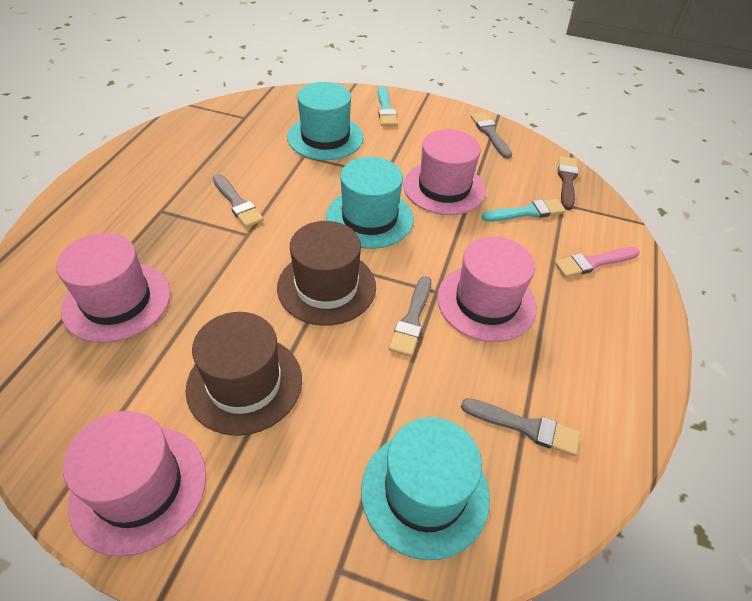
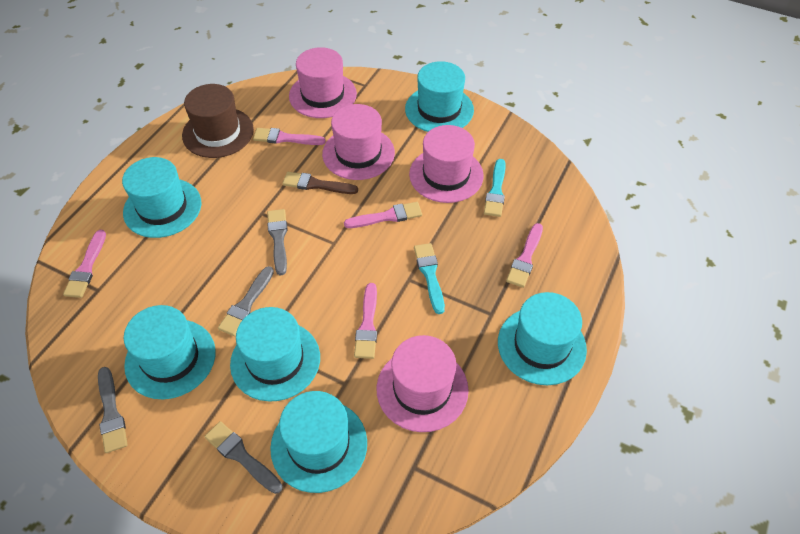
brown hat: 2 -> 1
pink brush: 1 -> 5
turquoise hat: 3 -> 6

